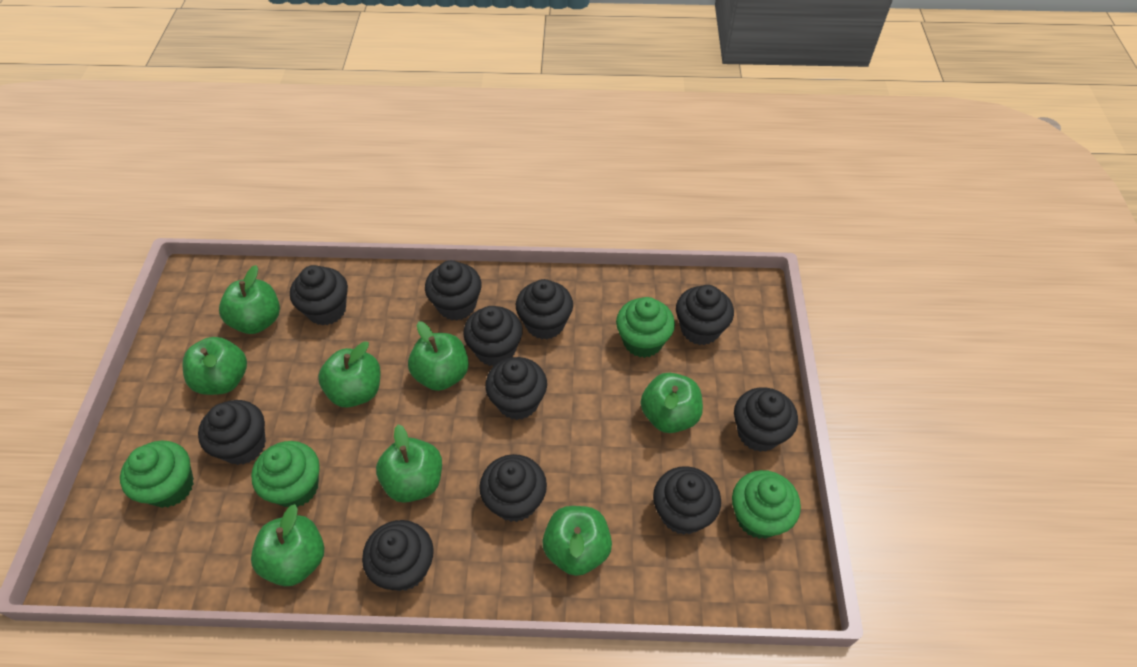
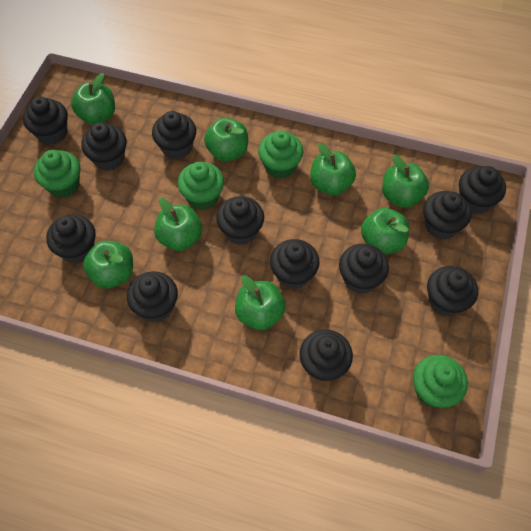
black cupcake: 11 -> 12

